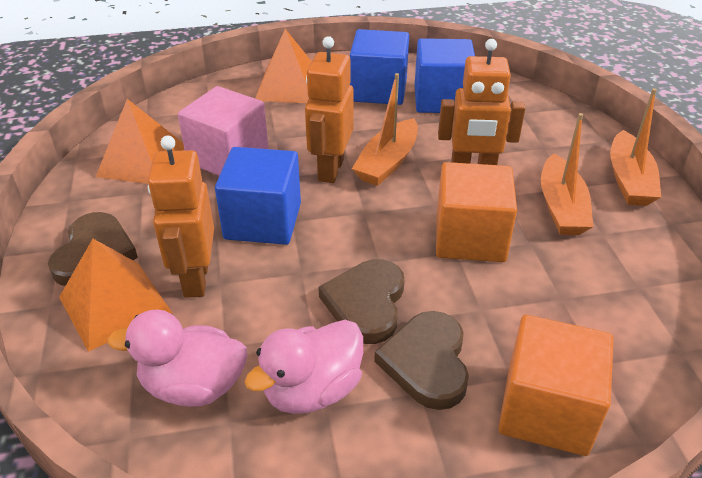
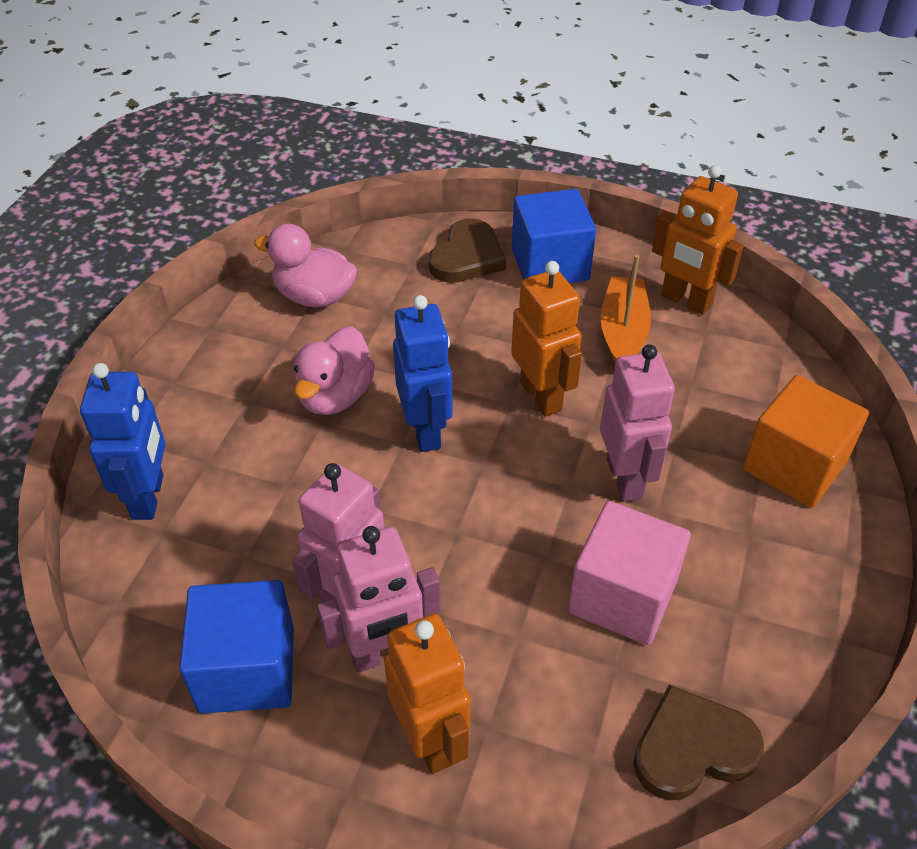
blue cube: 3 -> 2
blue robot: 0 -> 2
brown heart: 3 -> 2
orange boat: 3 -> 1
orange cube: 2 -> 1
orange pyramid: 3 -> 0
pink robot: 0 -> 3

